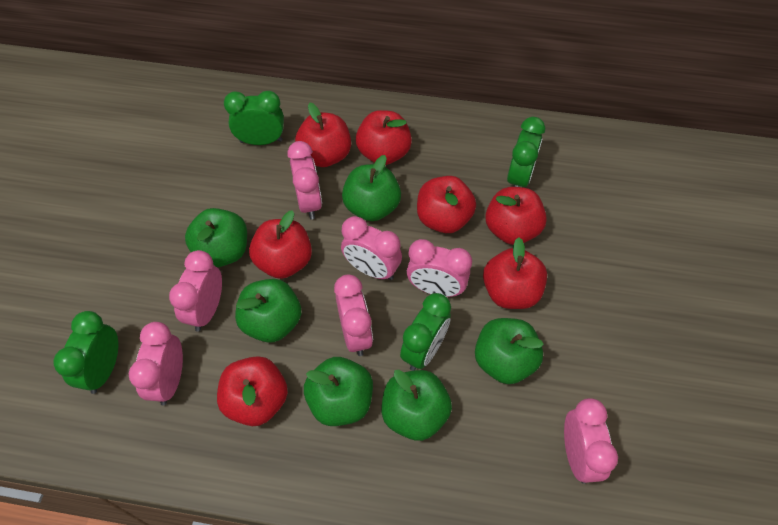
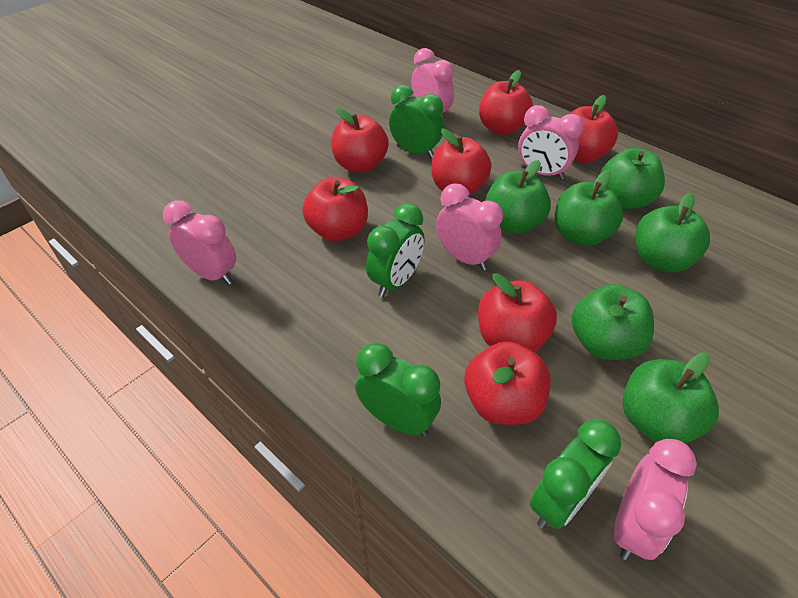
pink clock: 7 -> 5

